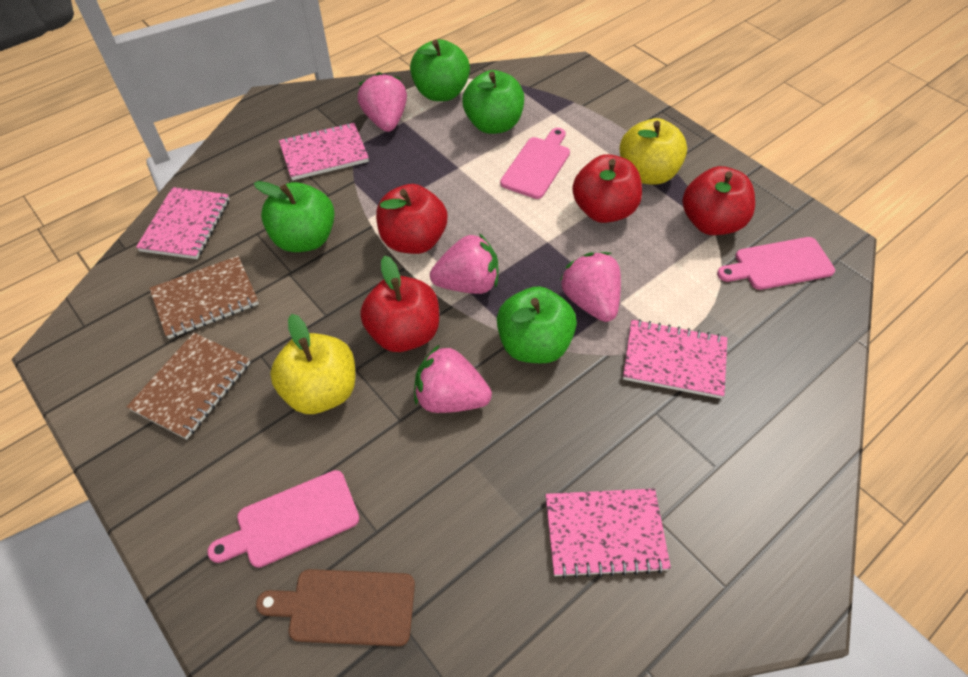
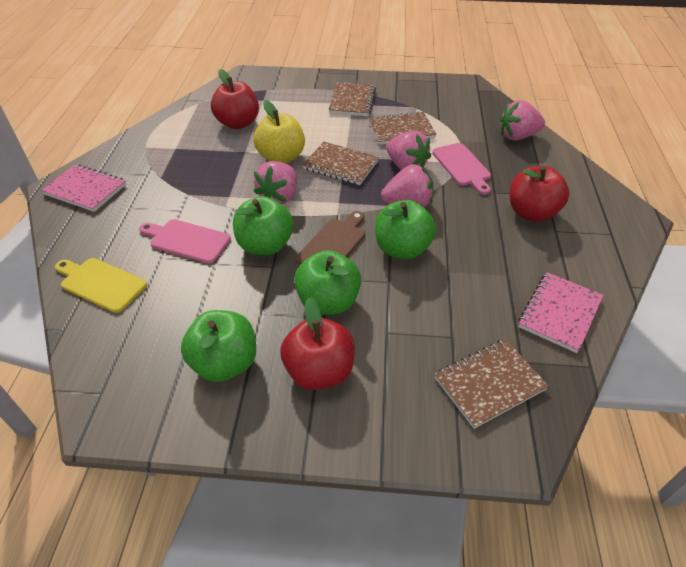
brown notebook: 2 -> 4
pink cutting board: 3 -> 2
pink notebook: 4 -> 2
red apple: 4 -> 3
yellow apple: 2 -> 1
yellow cutting board: 0 -> 1

